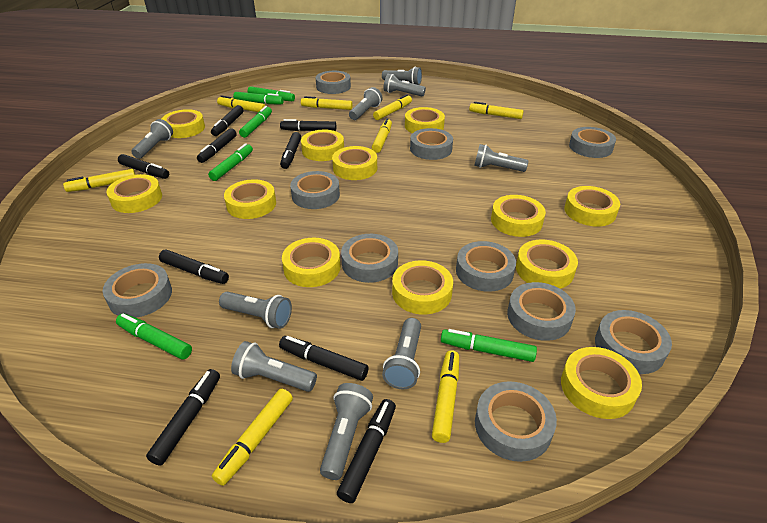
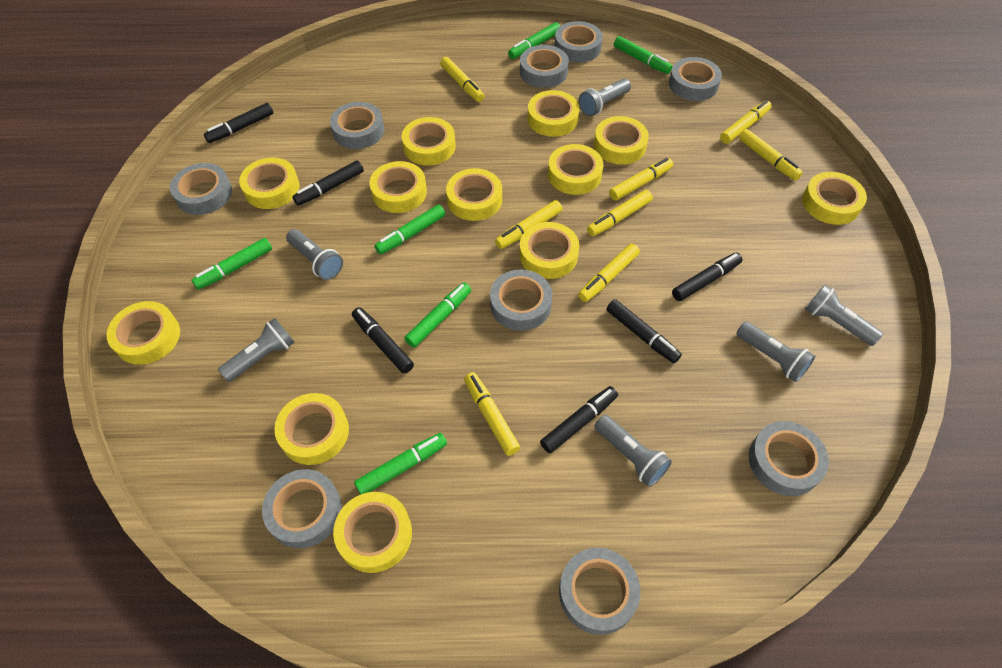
black marker: 9 -> 6
grey flashlight: 9 -> 6
grey tape: 10 -> 9

